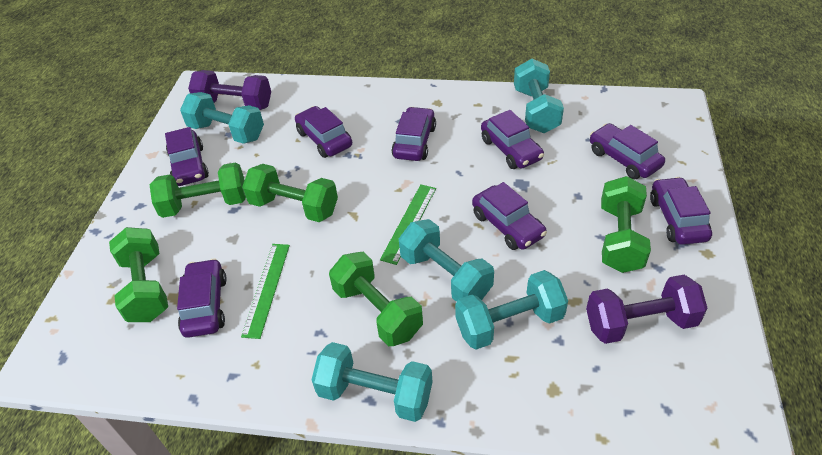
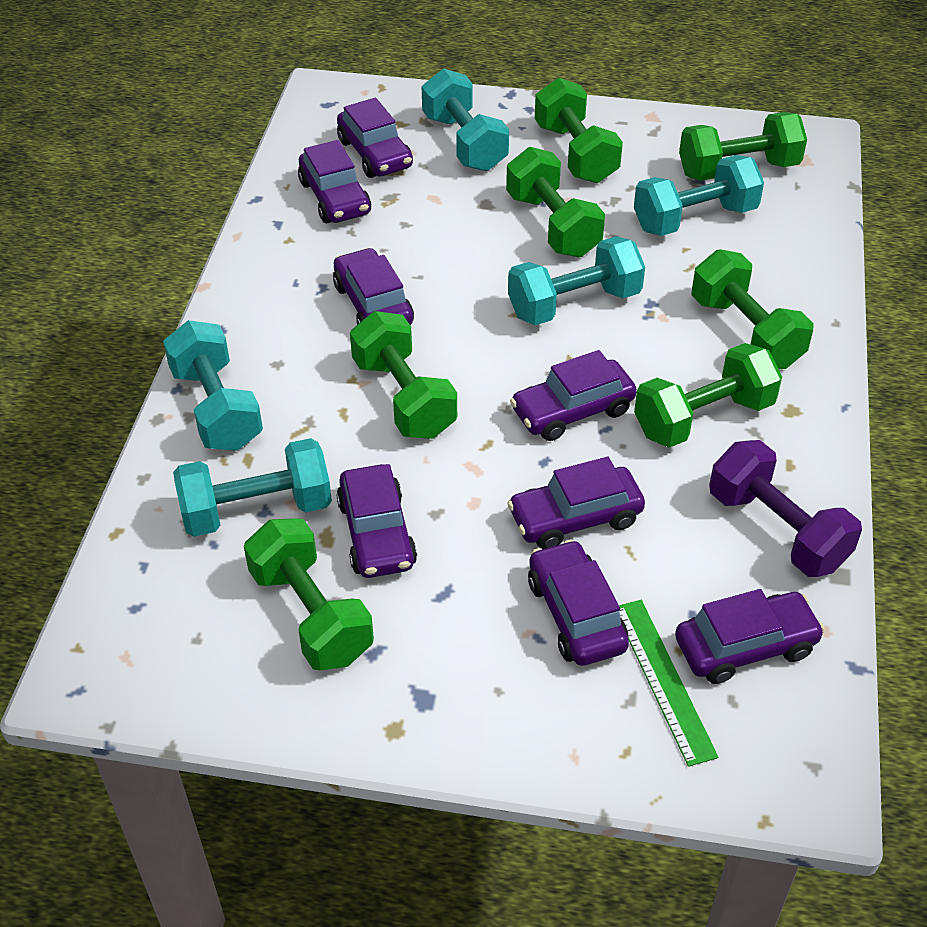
green dumbbell: 5 -> 7
green ruler: 2 -> 1
purple dumbbell: 2 -> 1

